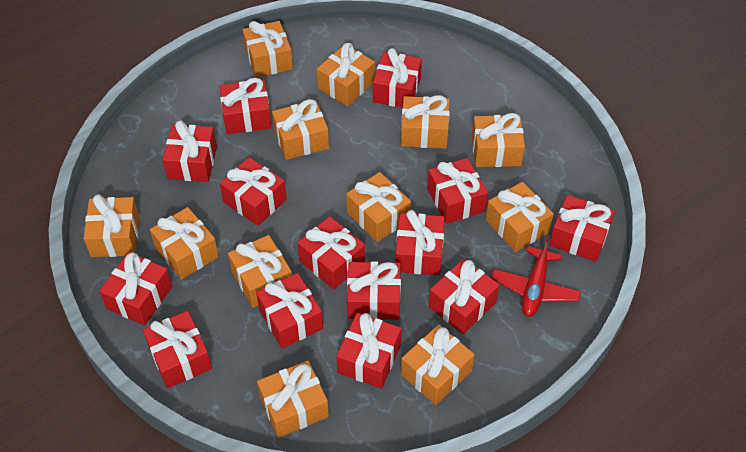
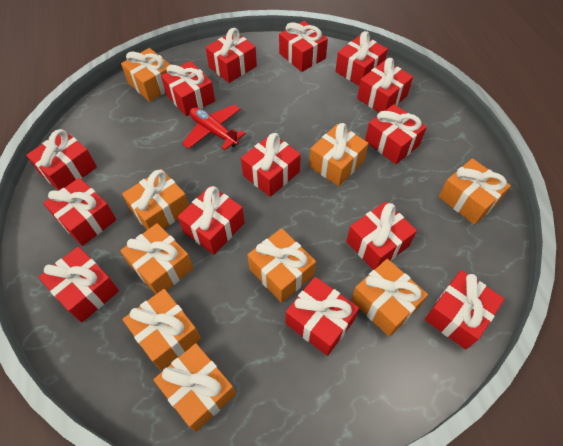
orange gift: 12 -> 9

